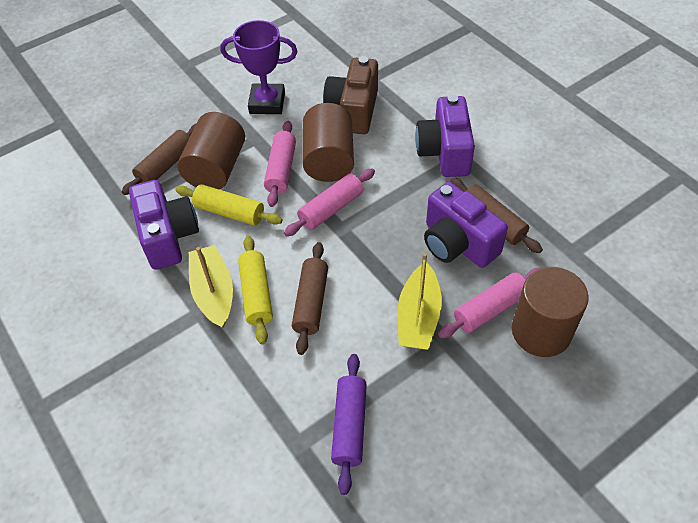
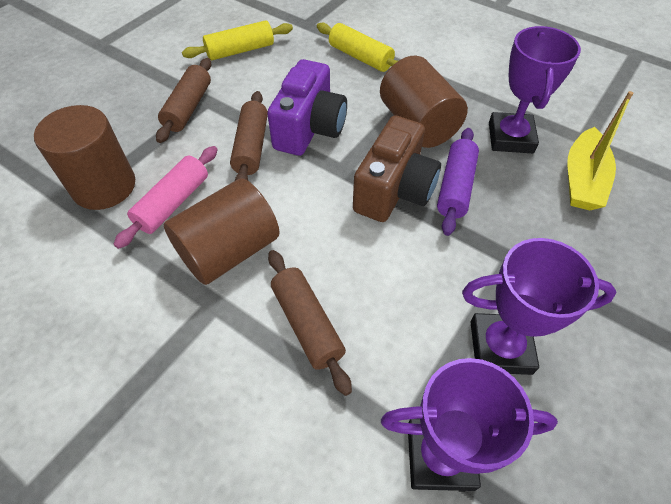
pink rolling pin: 3 -> 1
purple camera: 3 -> 1
purple trophy: 1 -> 3
yellow boat: 2 -> 1

